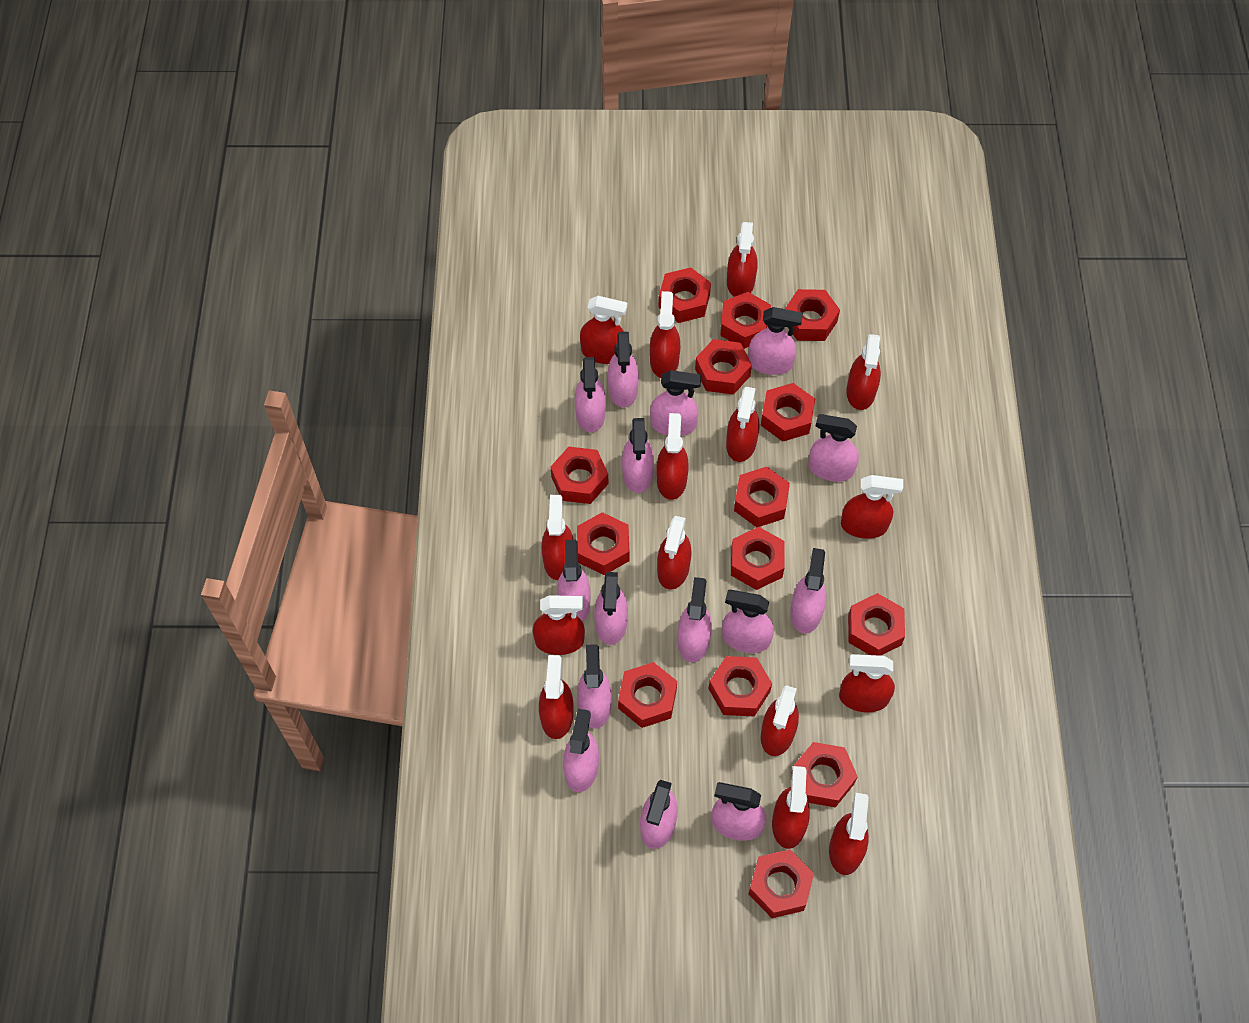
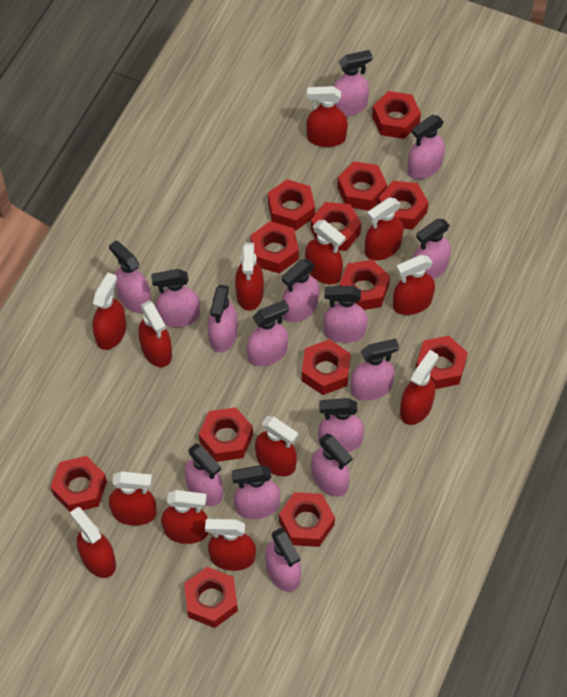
red nut: 14 -> 13
red spray bottle: 15 -> 13

